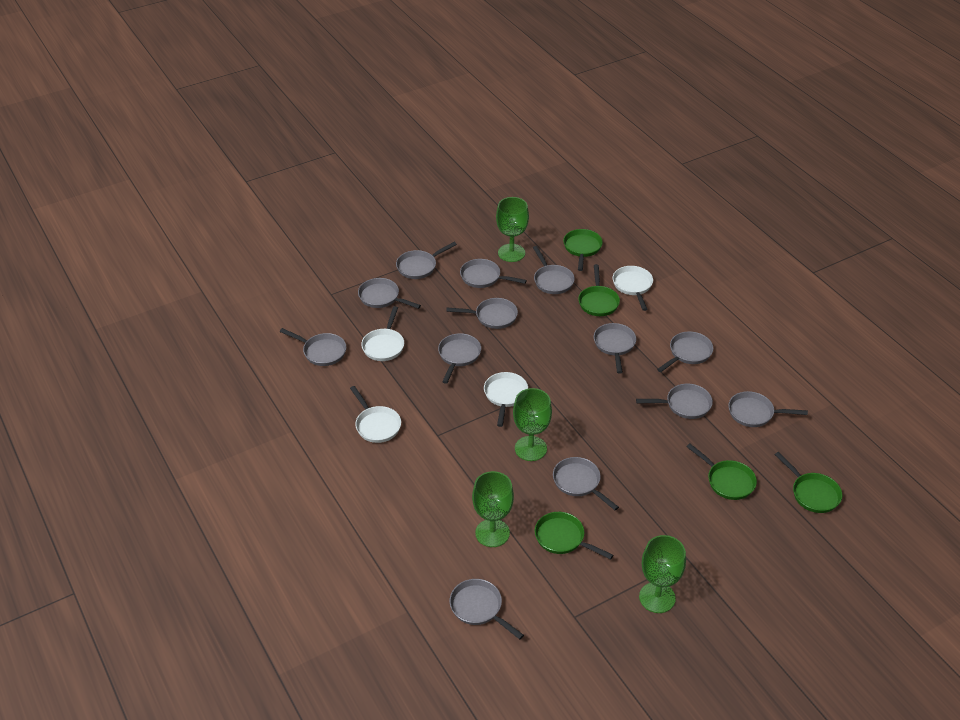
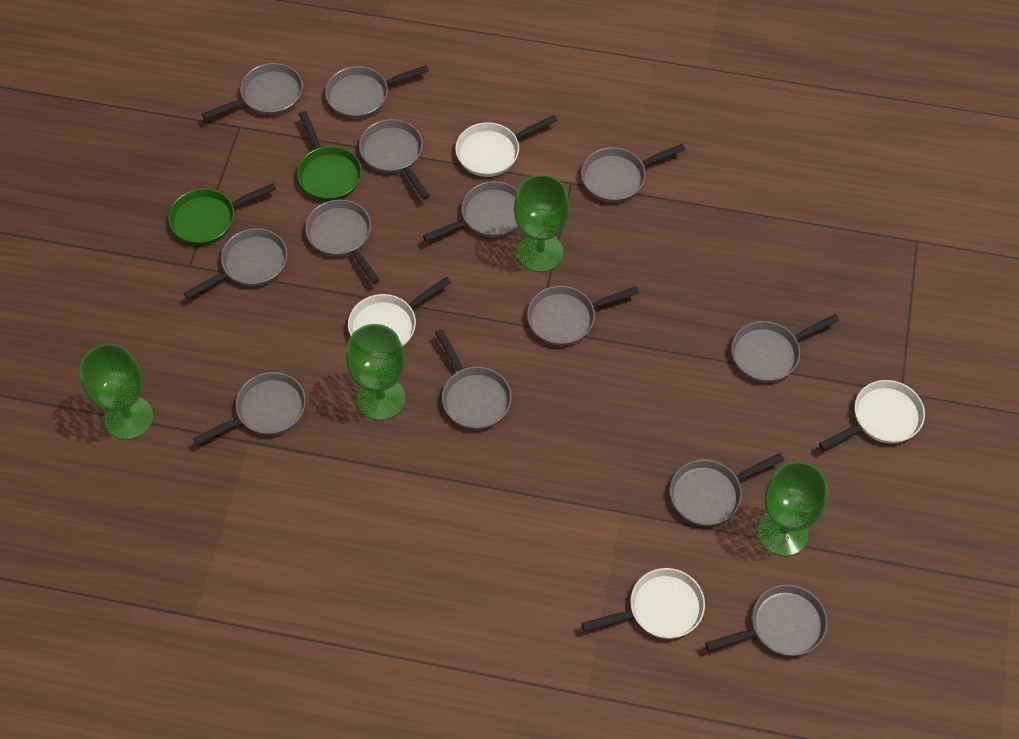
green pan: 5 -> 2

